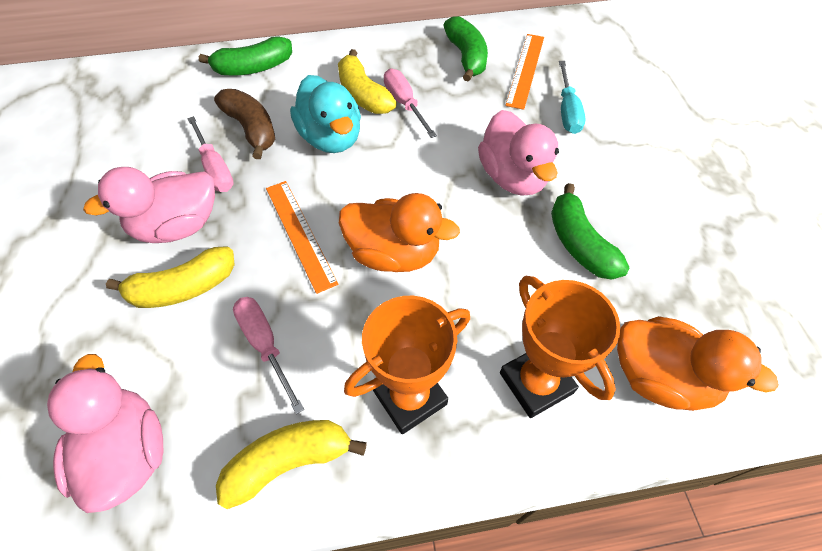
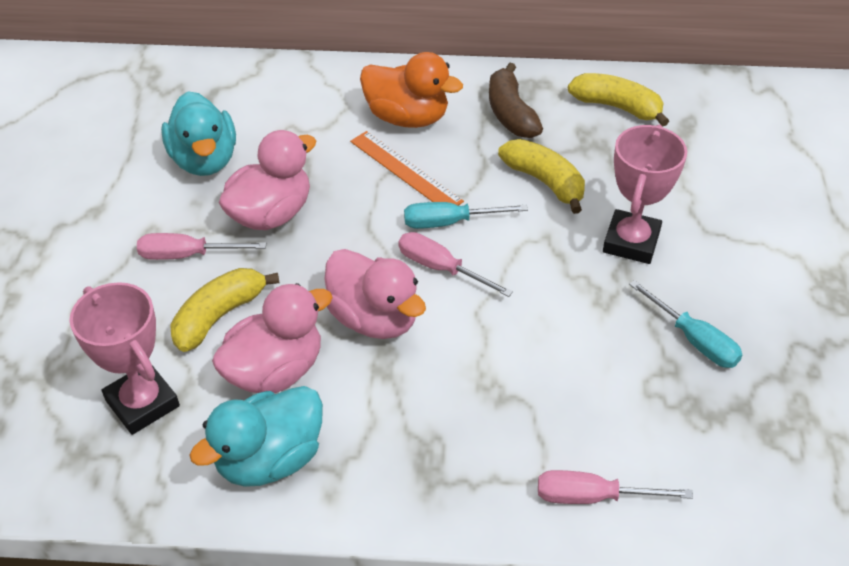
green banana: 3 -> 0
orange duck: 2 -> 1
orange ruler: 2 -> 1
orange trophy: 2 -> 0
pink trophy: 0 -> 2
turquoise duck: 1 -> 2
turquoise screwdriver: 1 -> 2

